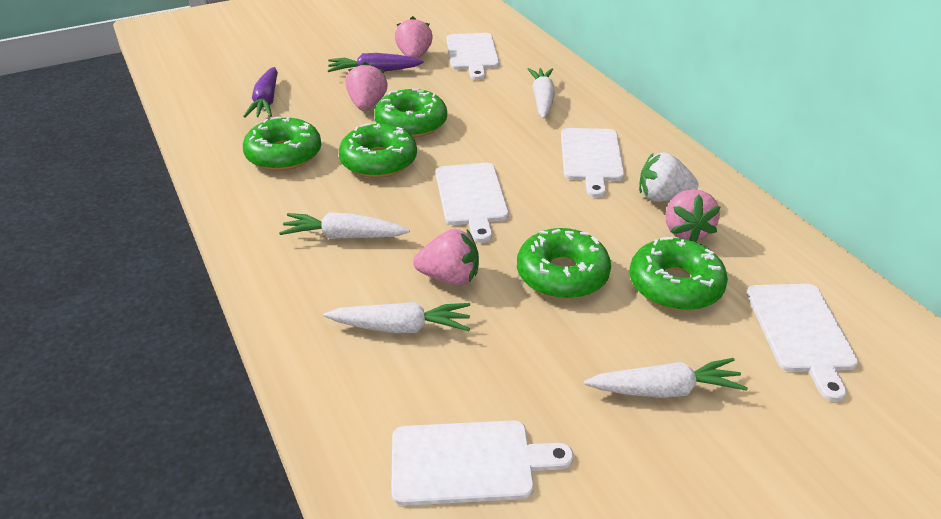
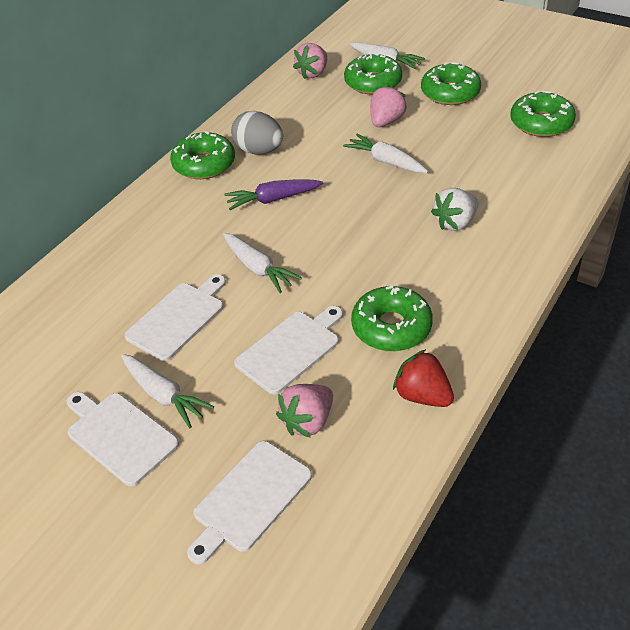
grey egg: 0 -> 1
pink strawberry: 4 -> 3
purple carrot: 2 -> 1
red strawberry: 0 -> 1
white cutting board: 5 -> 4

